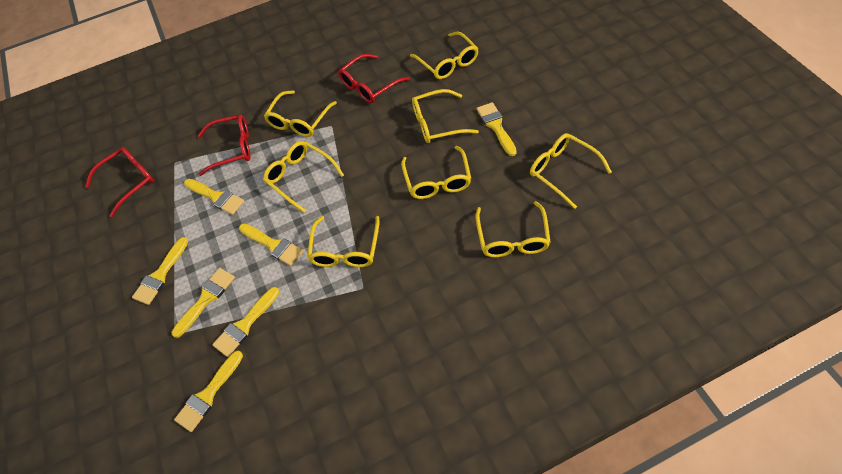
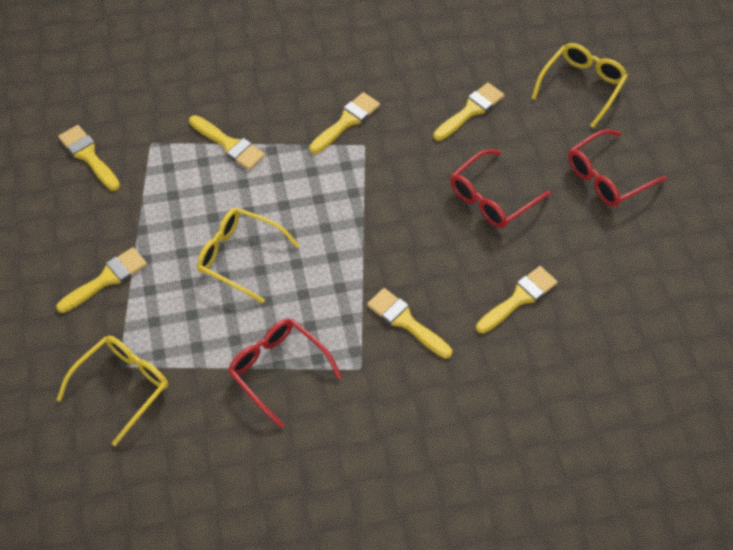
yellow glasses: 8 -> 3

